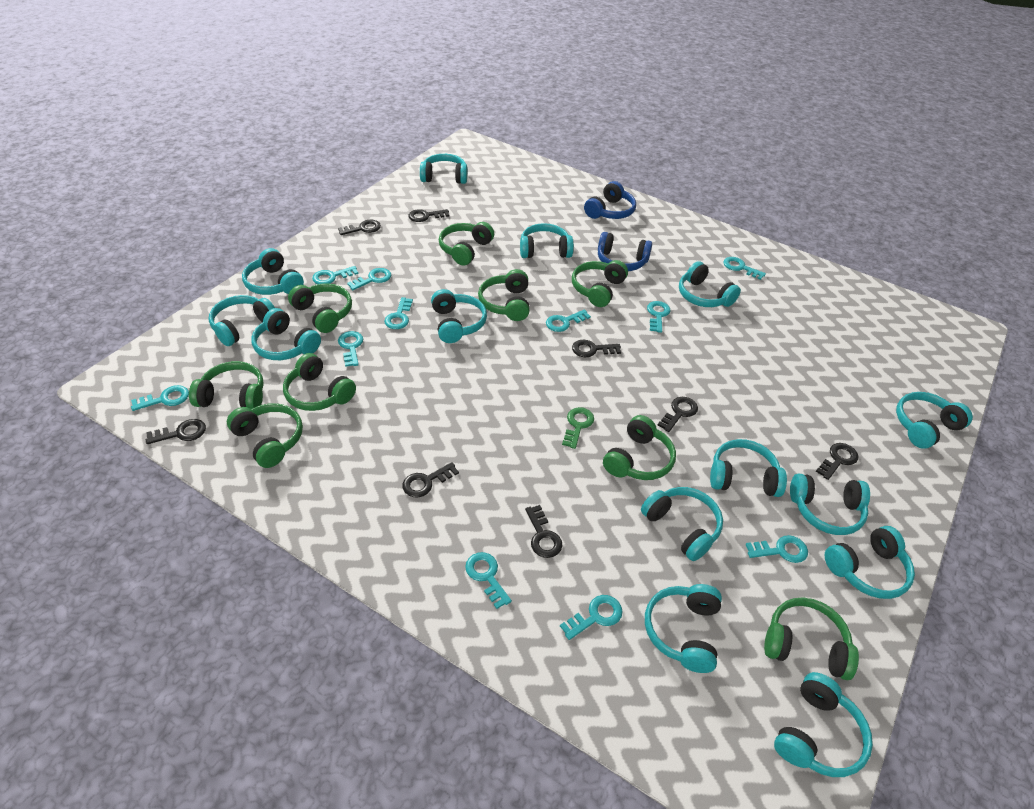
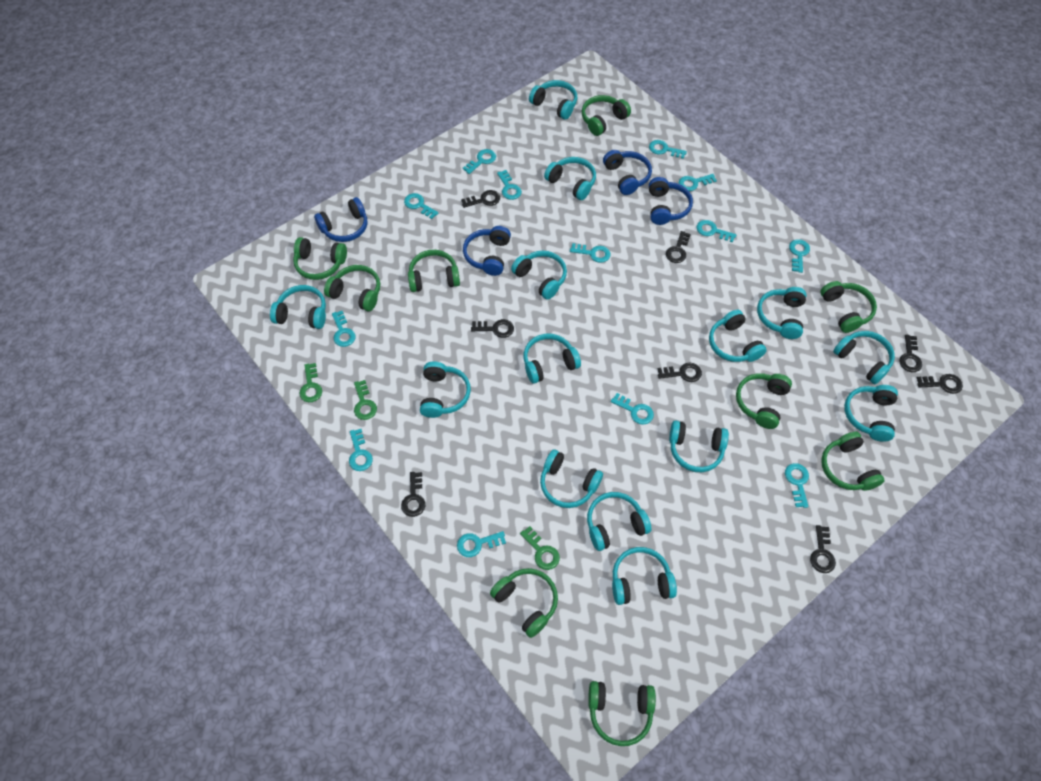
blue headphones: 2 -> 4
green key: 1 -> 3
turquoise key: 11 -> 13

